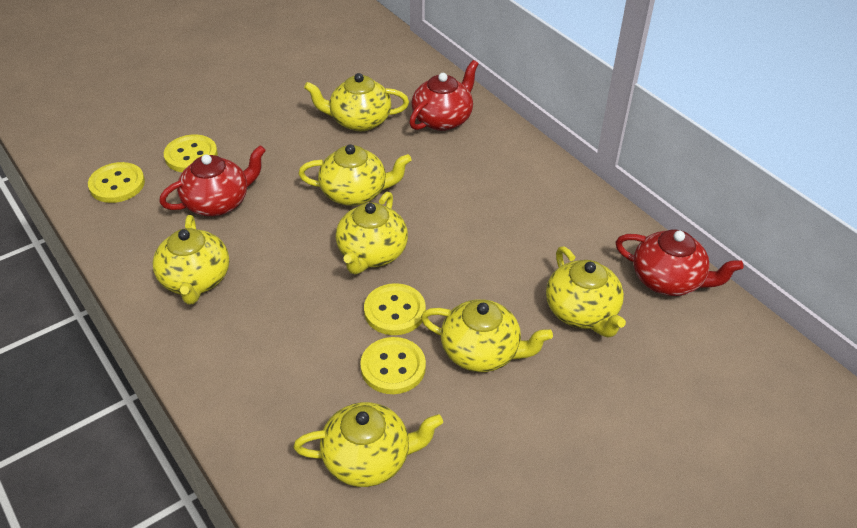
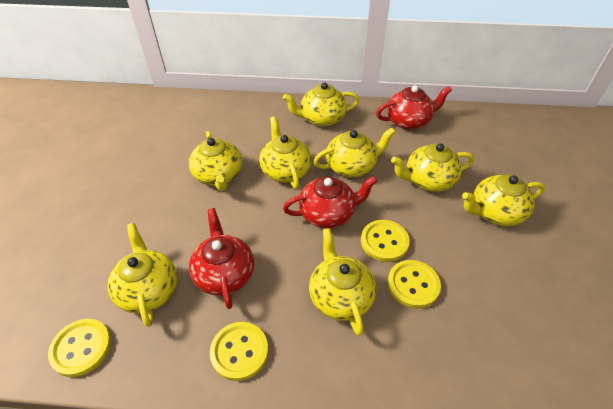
yellow teapot: 7 -> 8

